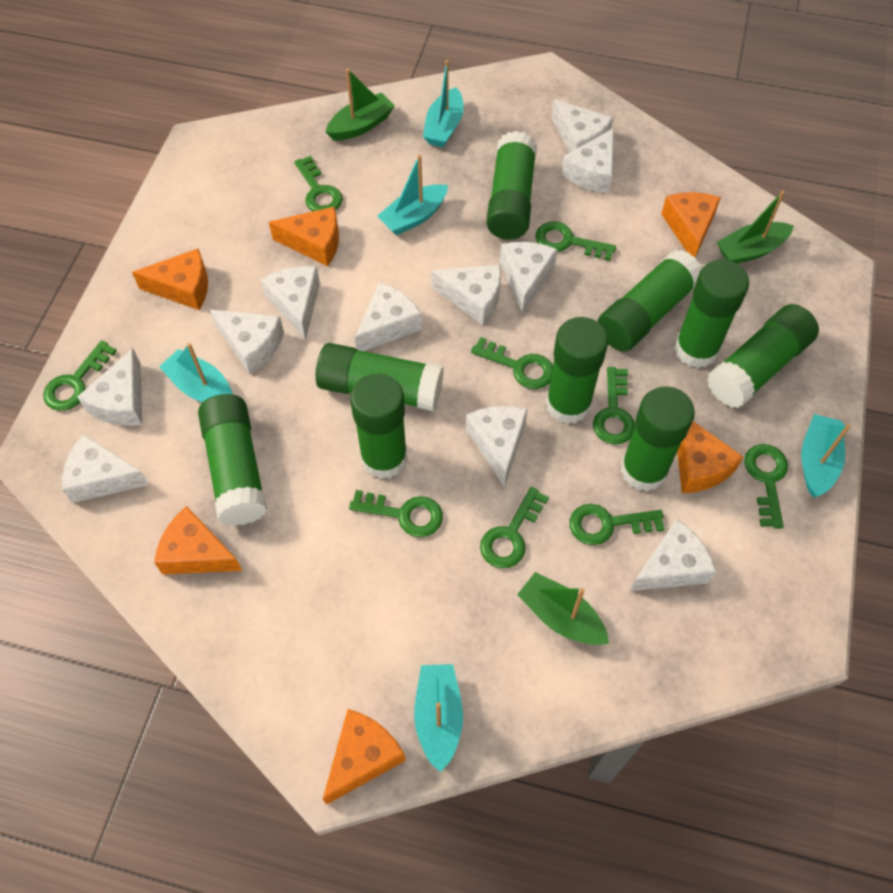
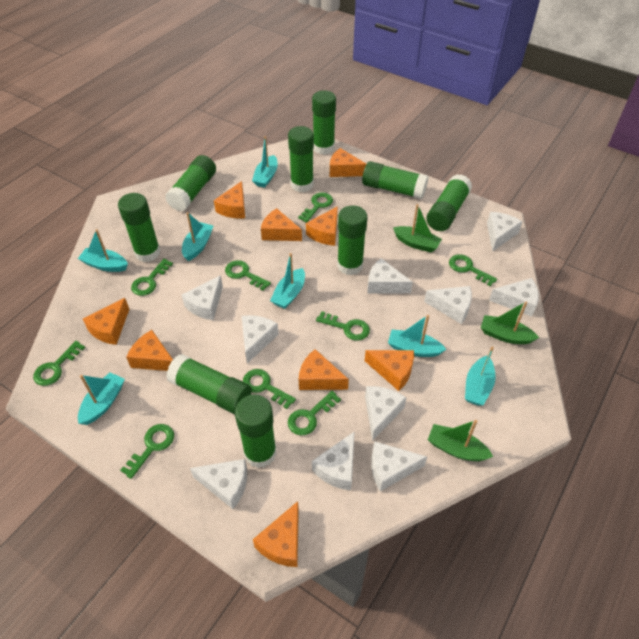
orange cheese: 6 -> 9
turquoise boat: 5 -> 7
white cheese: 11 -> 10

